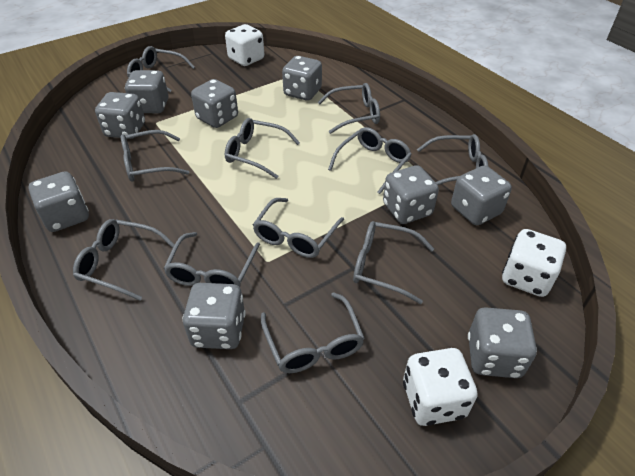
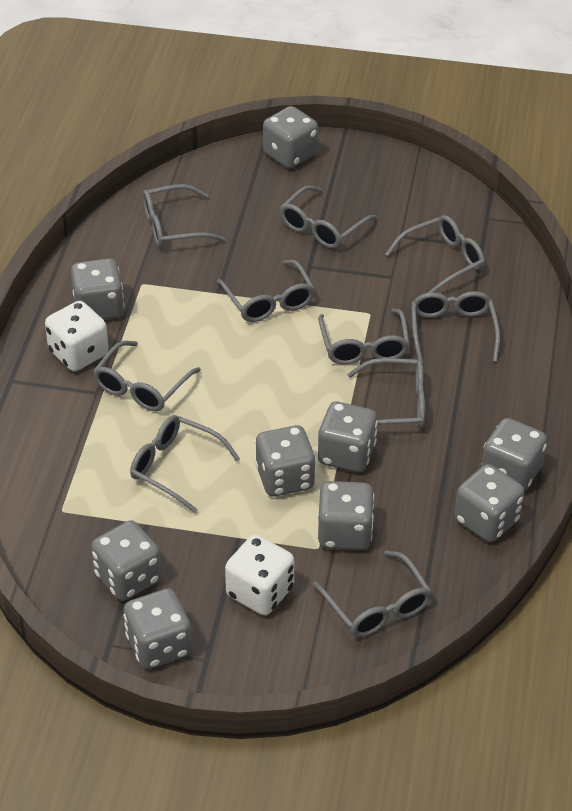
grey glasses: 11 -> 10
white dice: 3 -> 2

